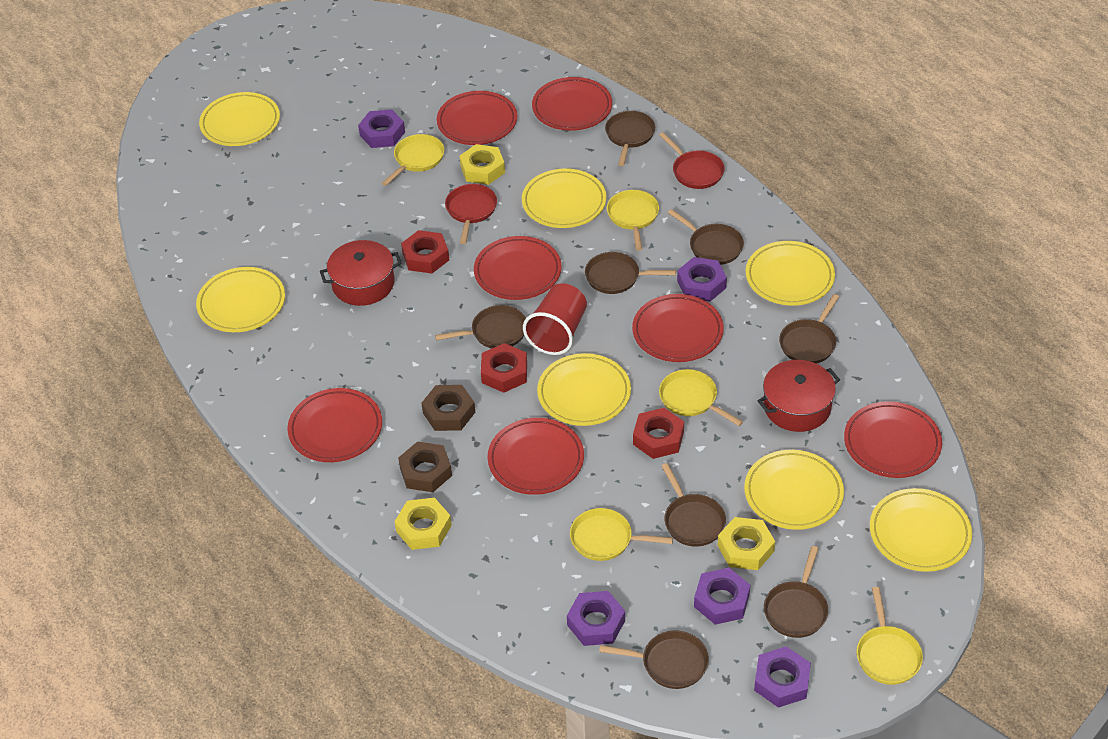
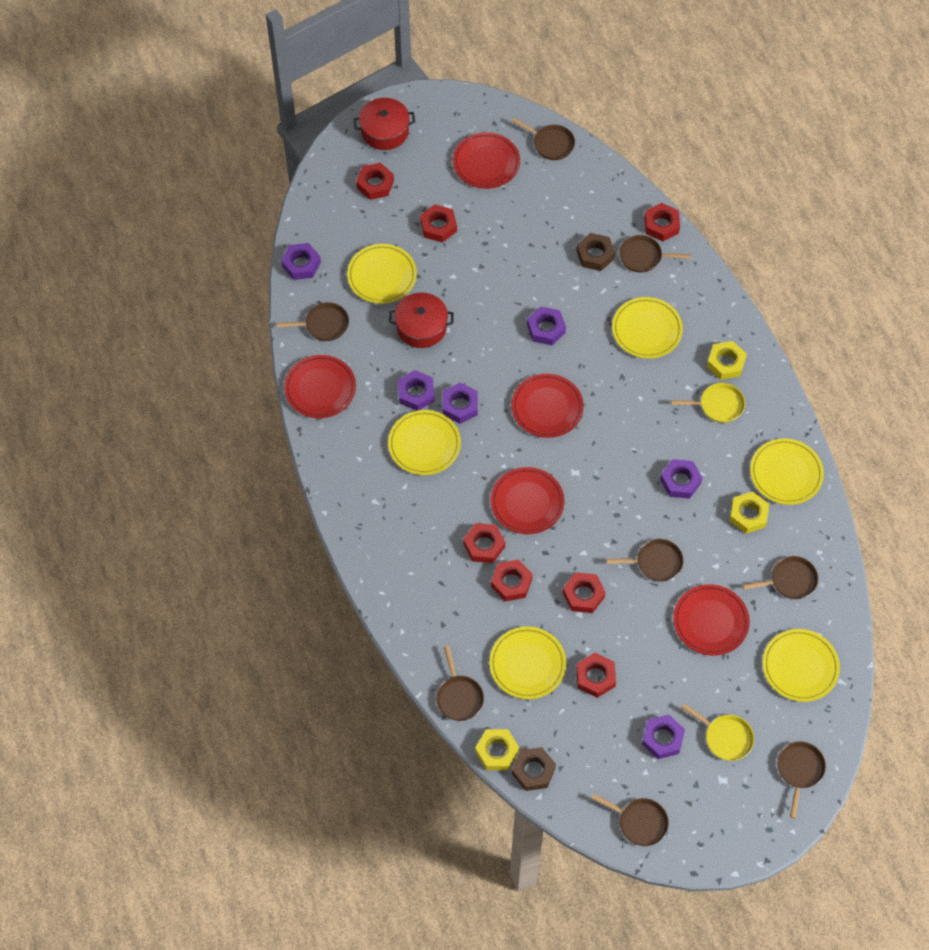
purple nut: 5 -> 6
red cup: 1 -> 0
red nut: 3 -> 7
red pan: 2 -> 0
red plate: 7 -> 5
yellow pan: 5 -> 2
yellow plate: 7 -> 6

